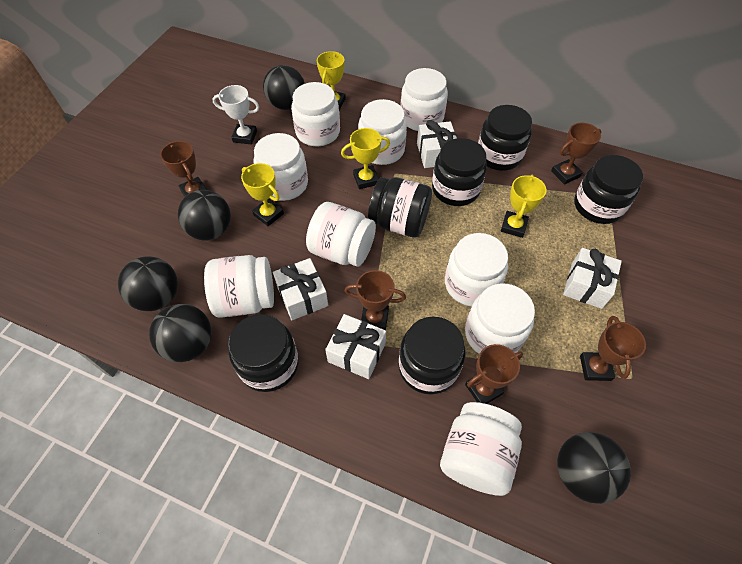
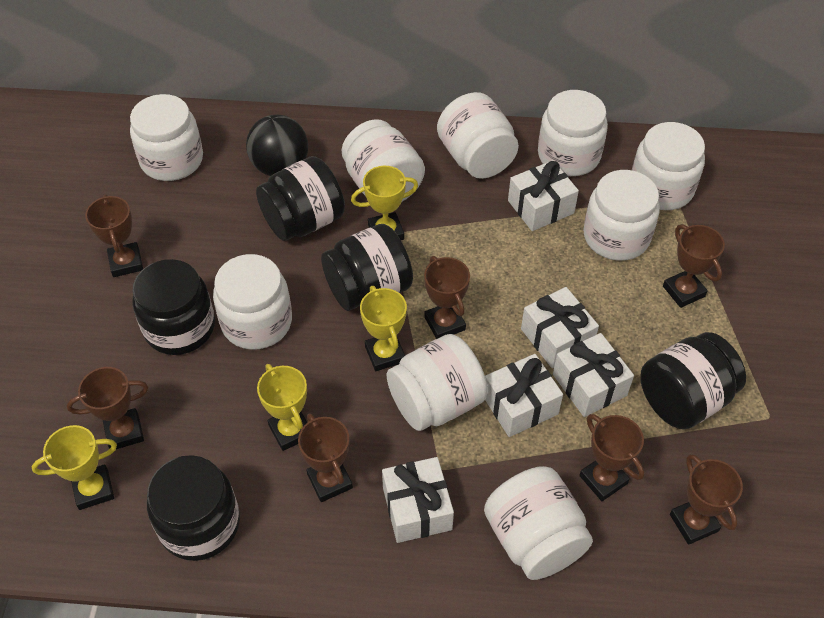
black ball: 5 -> 1
black jar: 6 -> 5
brown trophy: 5 -> 7
white gift: 4 -> 5
white trophy: 1 -> 0

